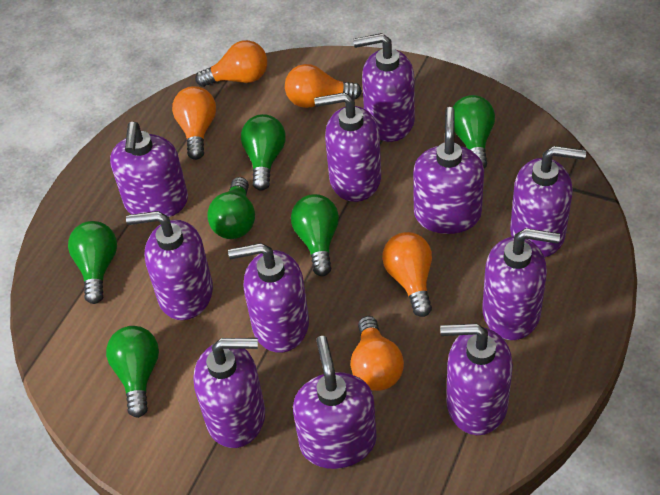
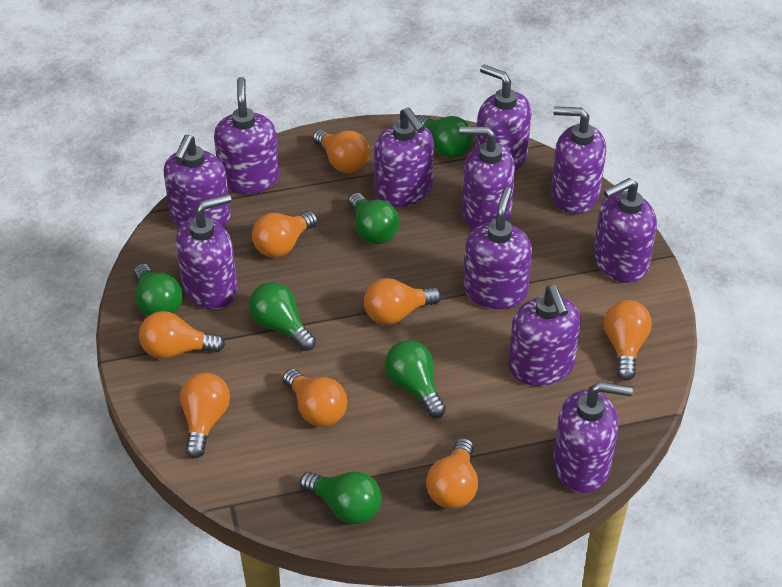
orange light bulb: 5 -> 8

